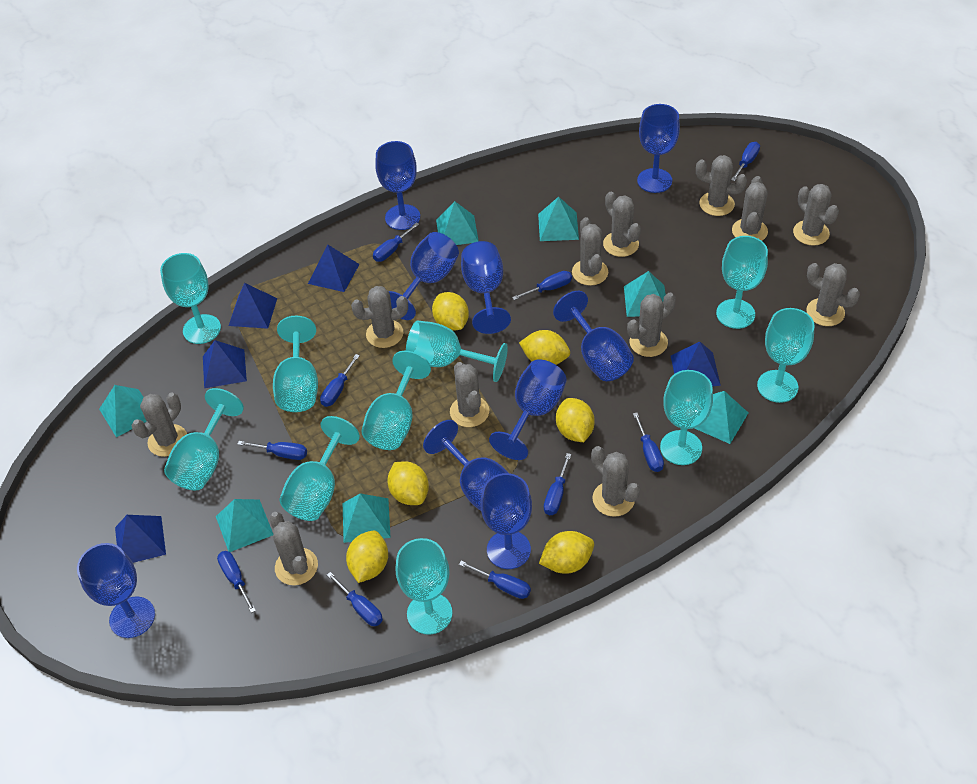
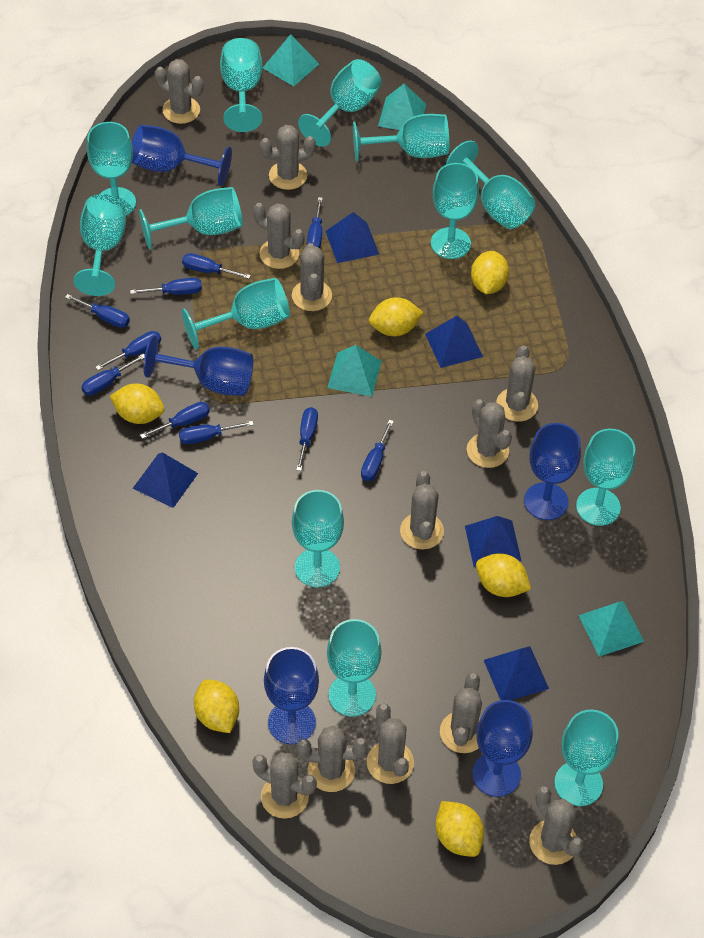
blue goblet: 9 -> 5
turquoise goblet: 10 -> 13
turquoise pyramid: 7 -> 4

